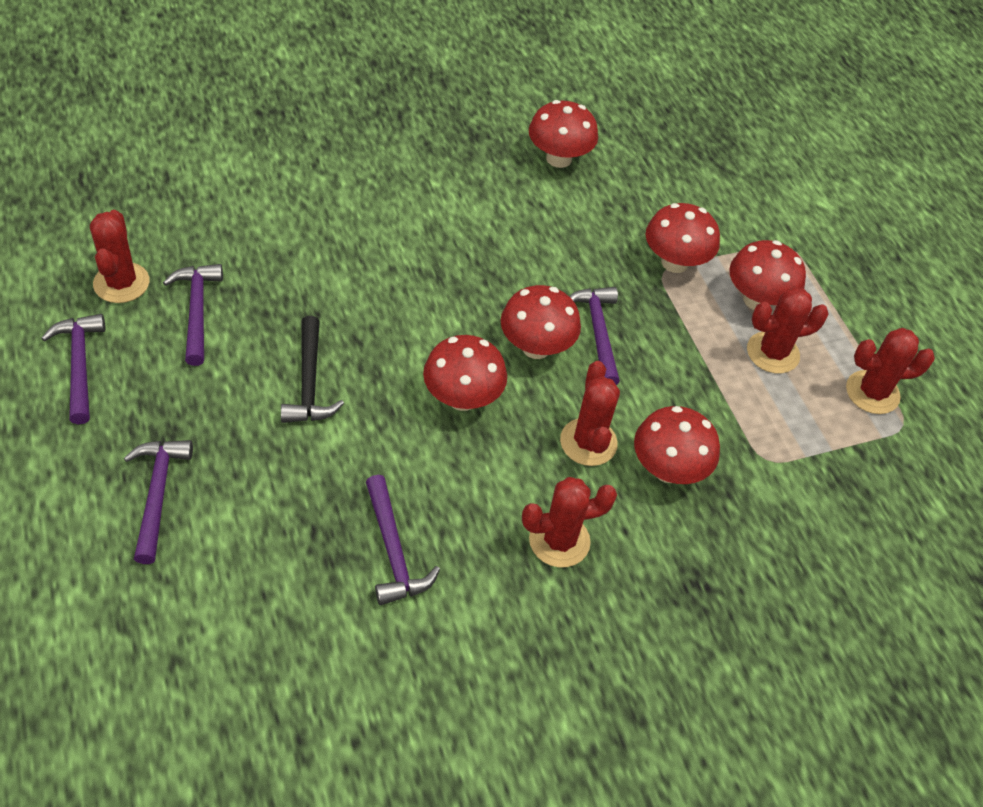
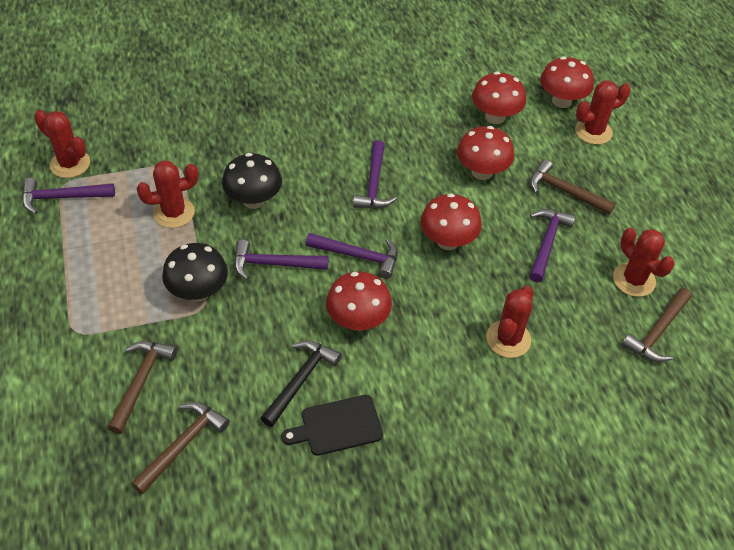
black cutting board: 0 -> 1
black mushroom: 0 -> 2
brown hammer: 0 -> 4
red mushroom: 6 -> 5

